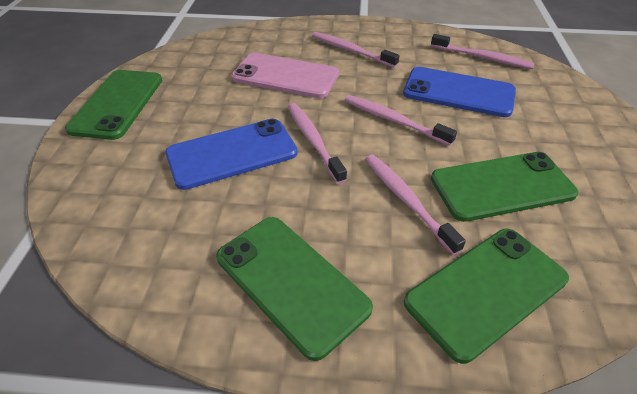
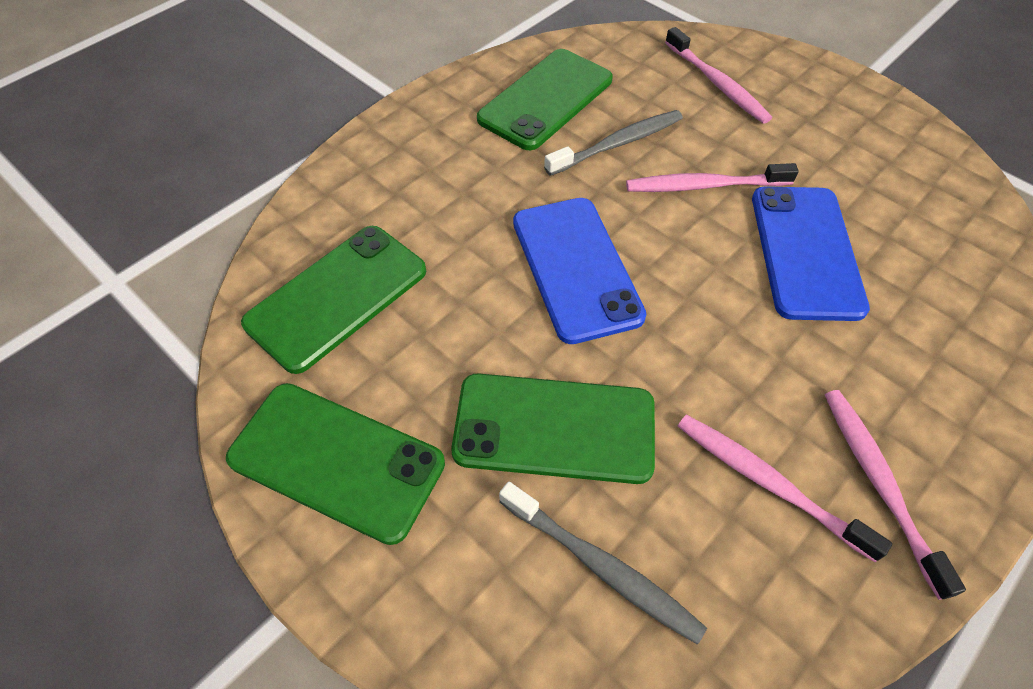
grey toothbrush: 0 -> 2
pink phone: 1 -> 0
pink toothbrush: 5 -> 4

